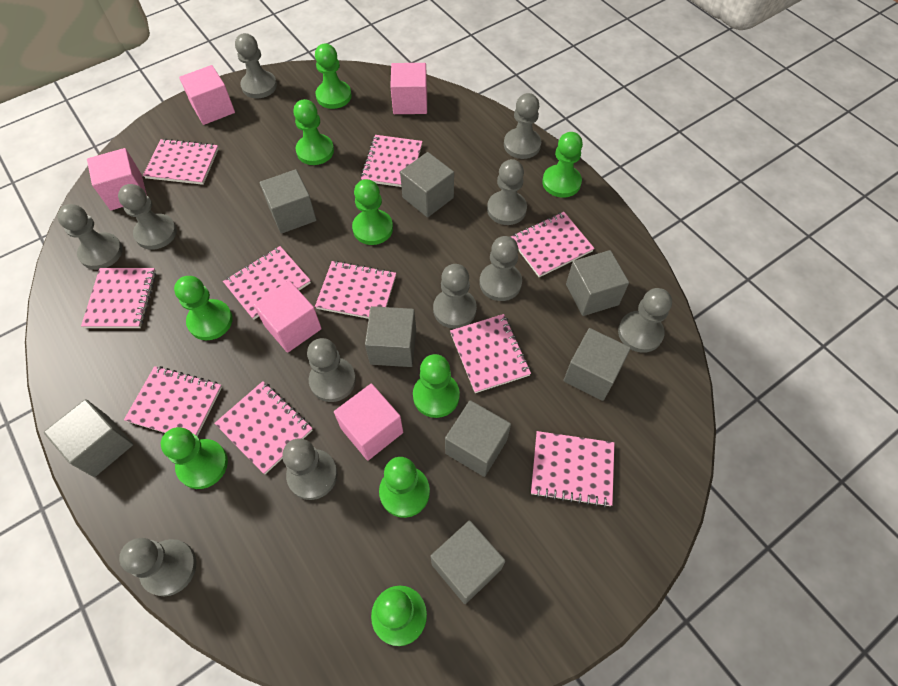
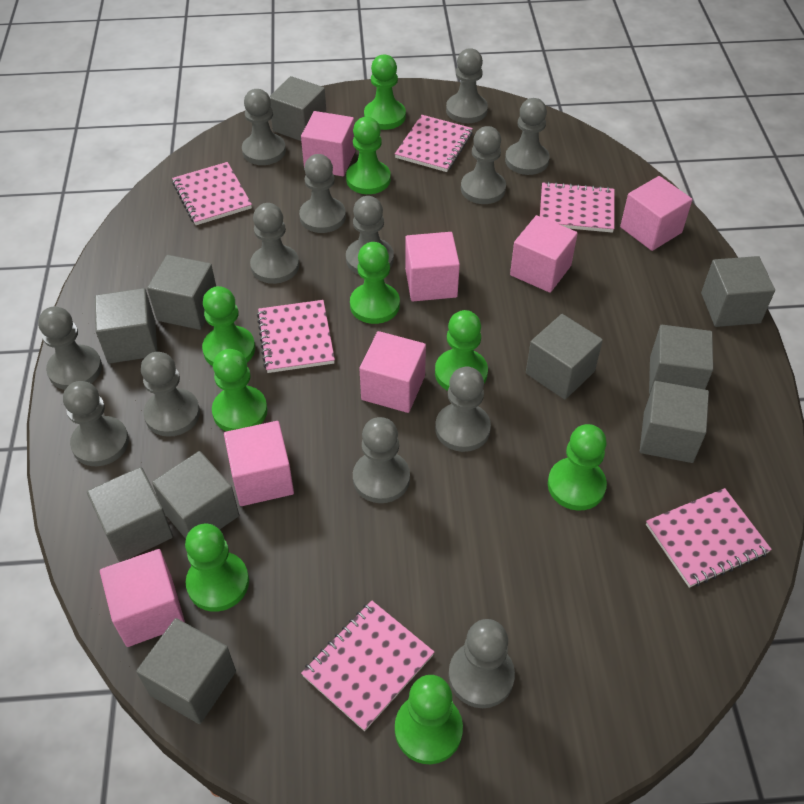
grey cube: 8 -> 10
grey pawn: 11 -> 13
pink cube: 5 -> 7
pink notebook: 10 -> 6

